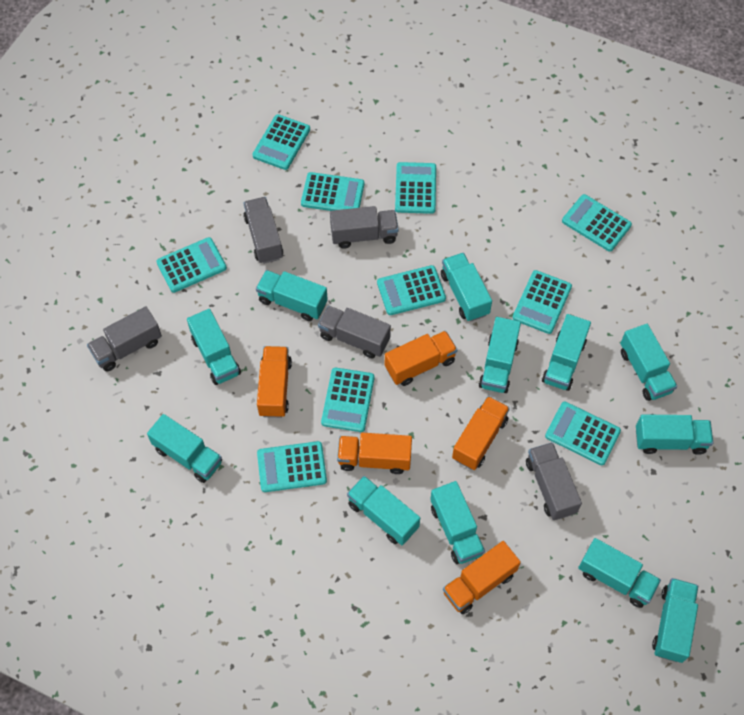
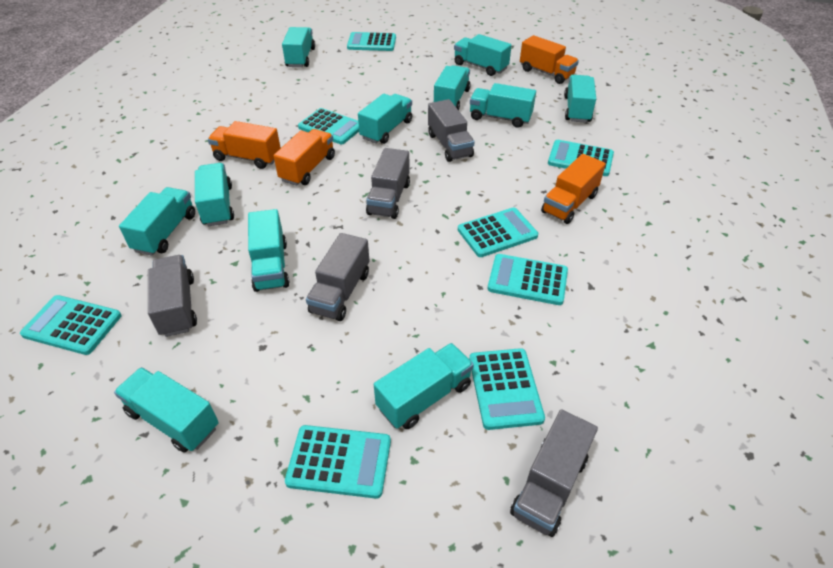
orange truck: 5 -> 4
turquoise calculator: 10 -> 8
turquoise truck: 12 -> 11

